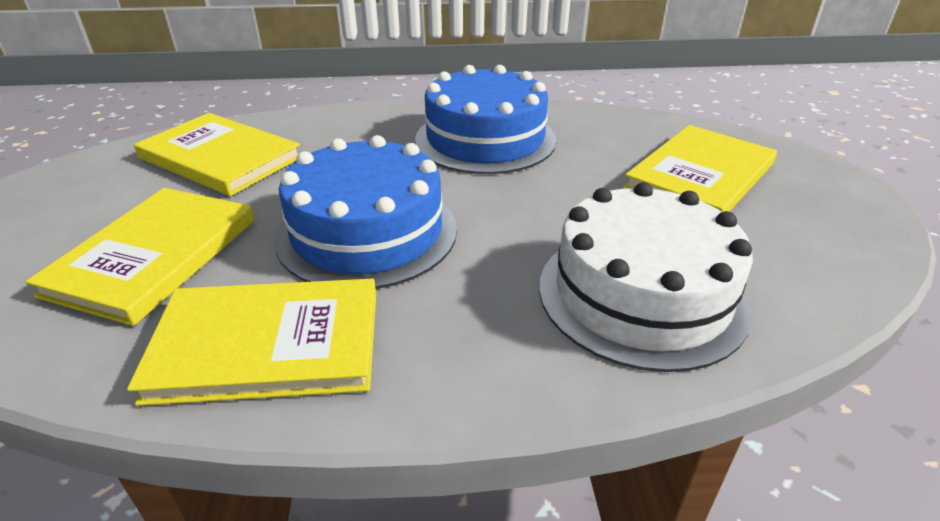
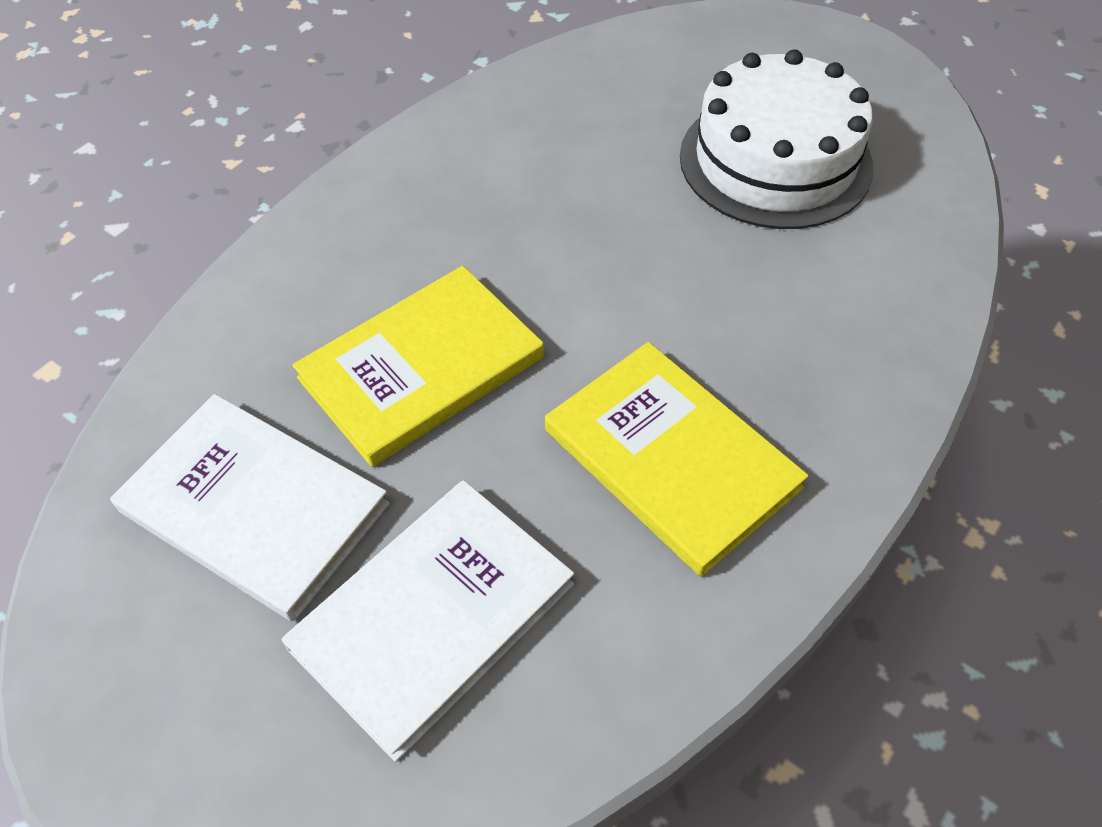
blue cake: 2 -> 0
white book: 0 -> 2
yellow book: 4 -> 2

